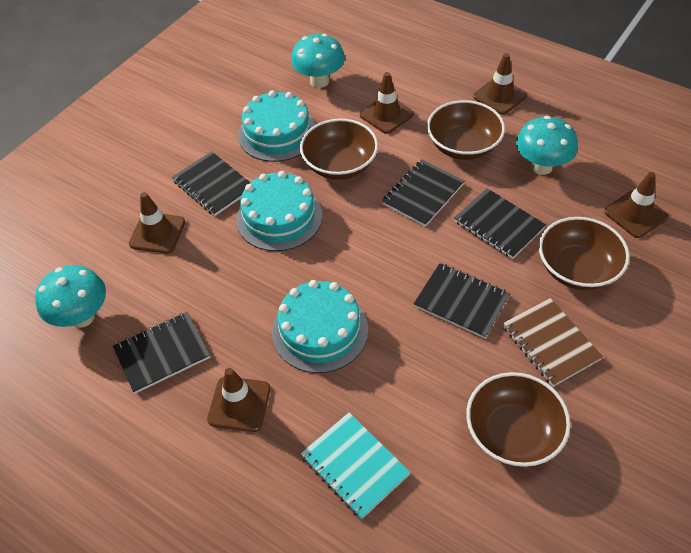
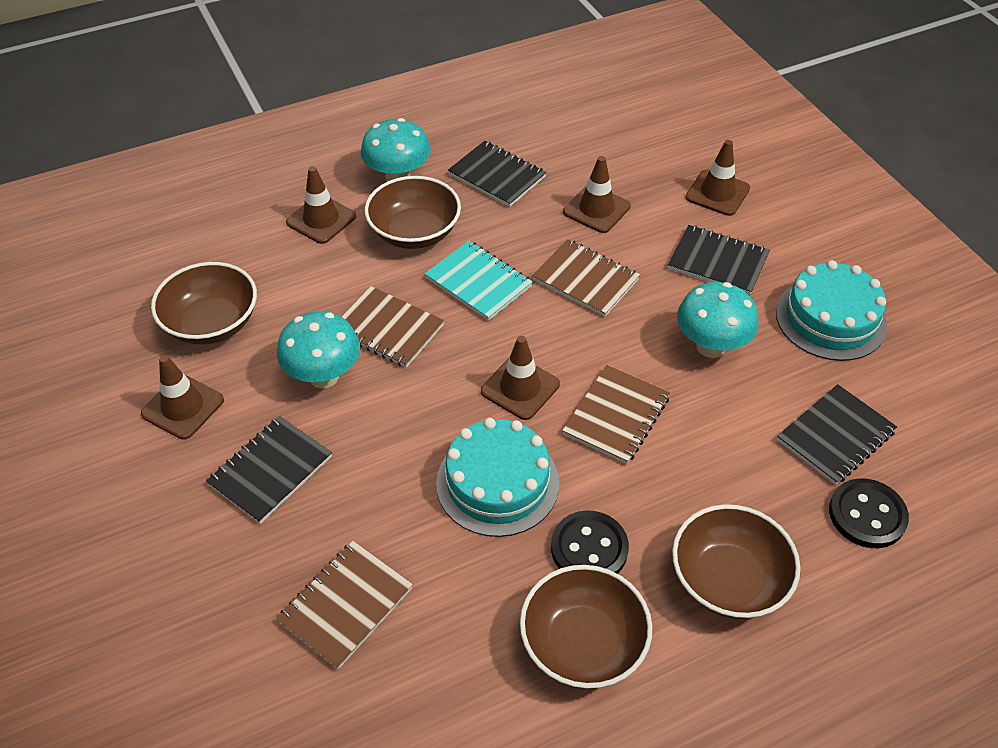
black button: 0 -> 2
black notebook: 5 -> 4
brown notebook: 1 -> 4
turquoise cake: 3 -> 2

